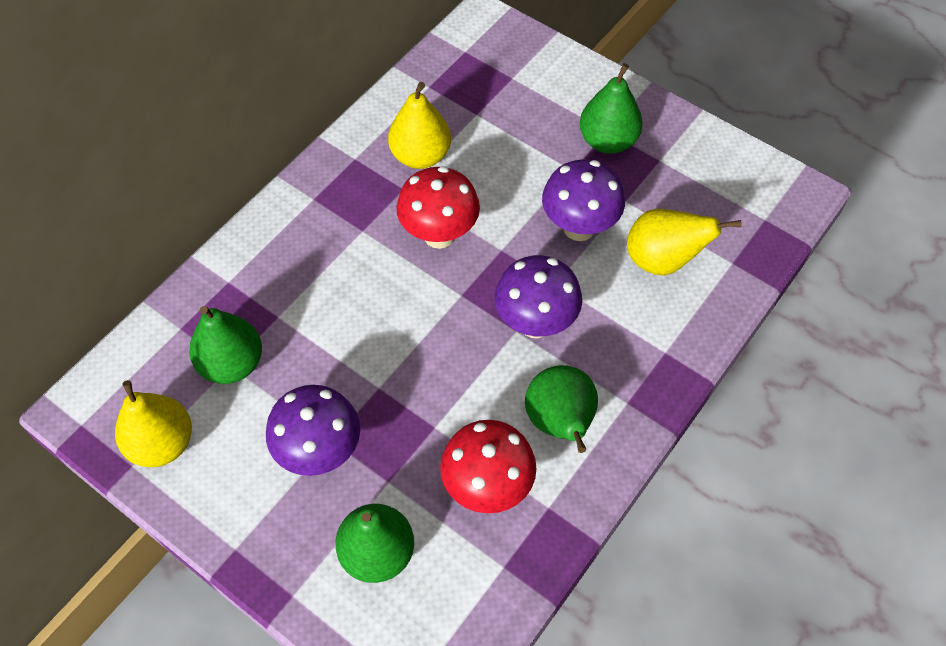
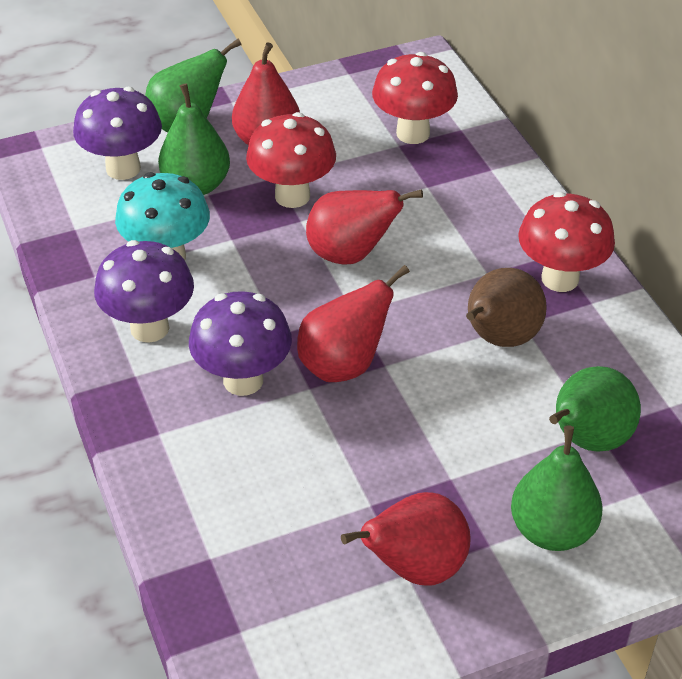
brown pear: 0 -> 1
red mushroom: 2 -> 3
red pear: 0 -> 4
turquoise mushroom: 0 -> 1
yellow pear: 3 -> 0

